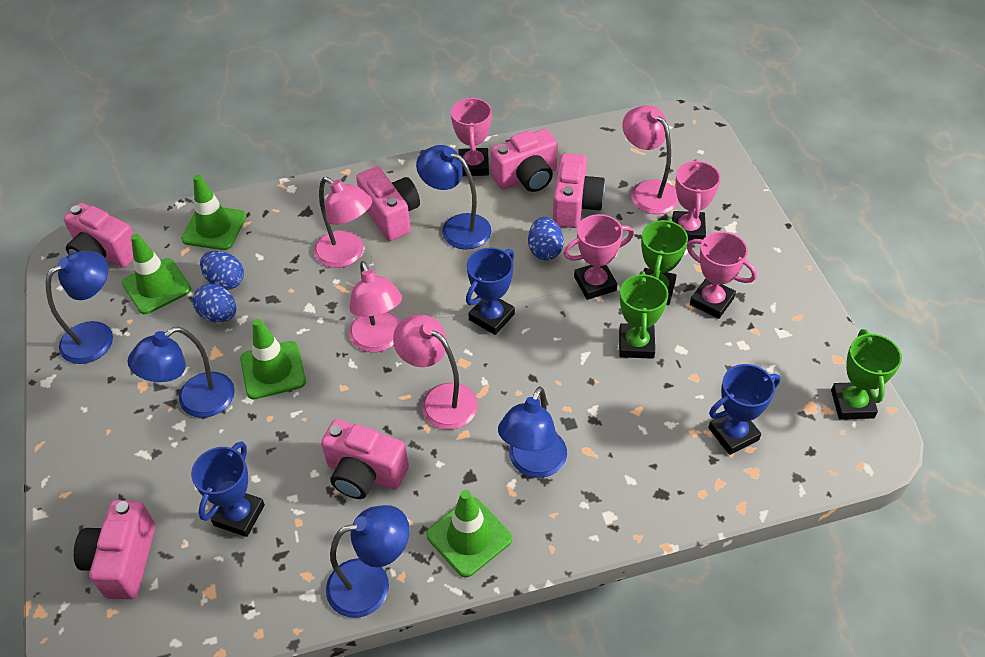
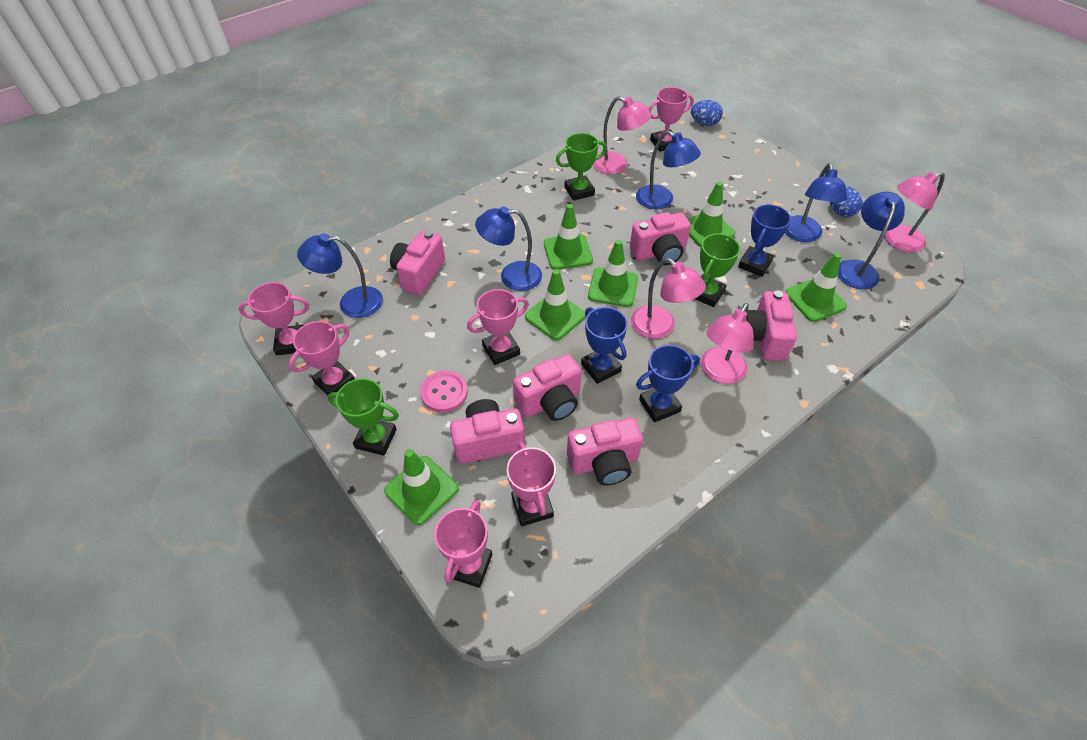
blue egg: 3 -> 2
green traffic cone: 4 -> 6
pink button: 0 -> 1
pink trophy: 4 -> 6

